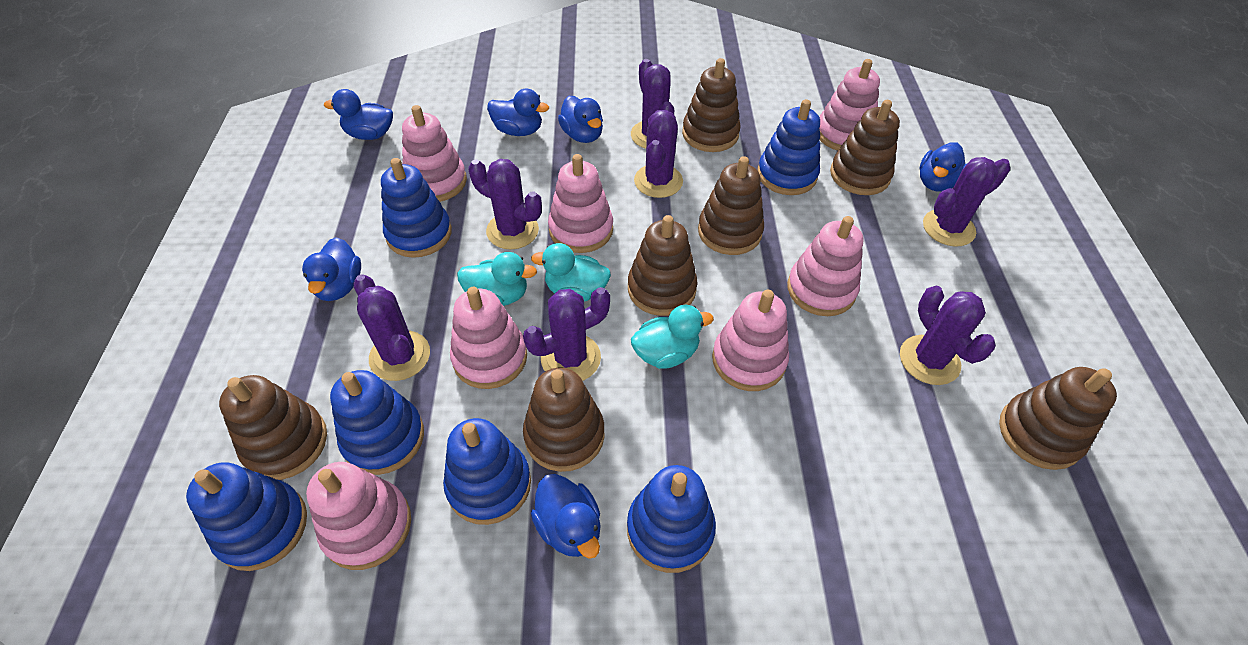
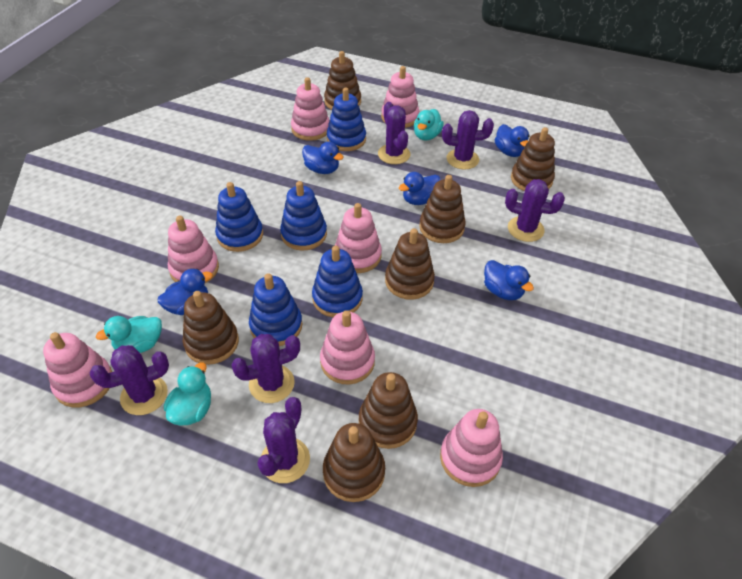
blue duck: 6 -> 5
blue stacking toy: 6 -> 5
purple cactus: 7 -> 6

